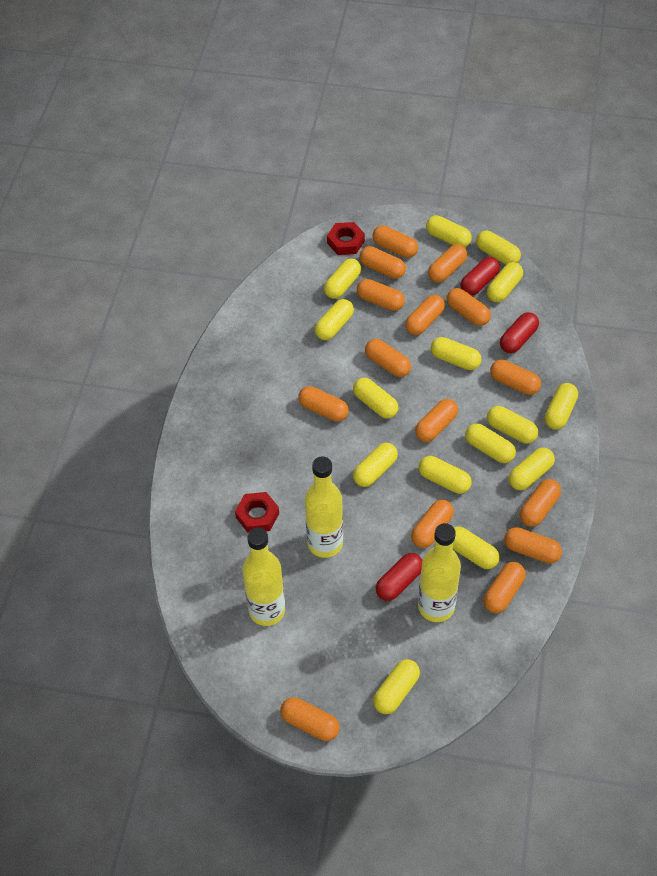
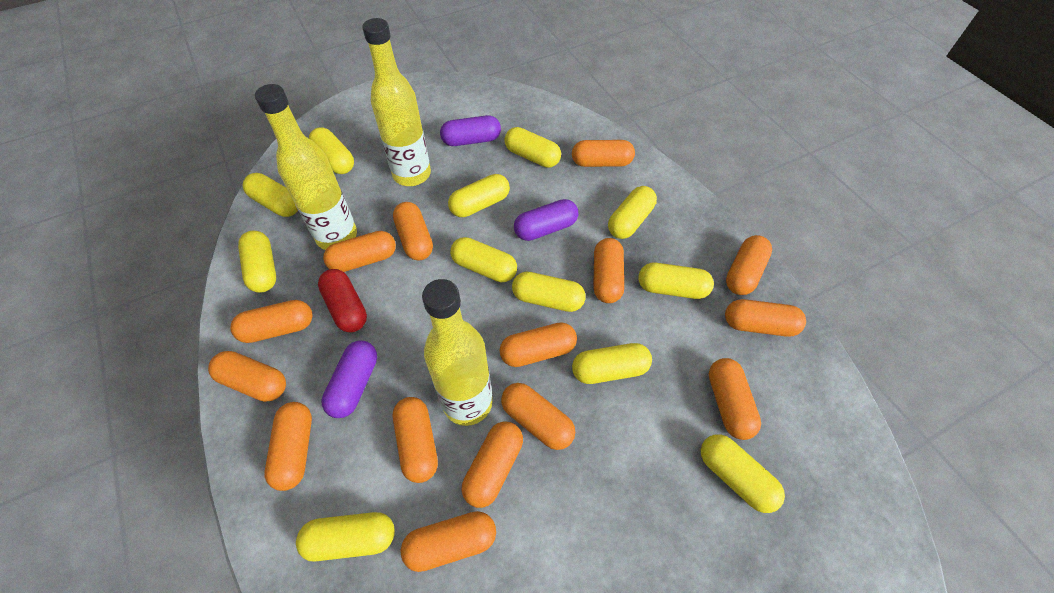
purple capsule: 0 -> 3
red capsule: 3 -> 1
red nut: 2 -> 0
yellow capsule: 15 -> 12

